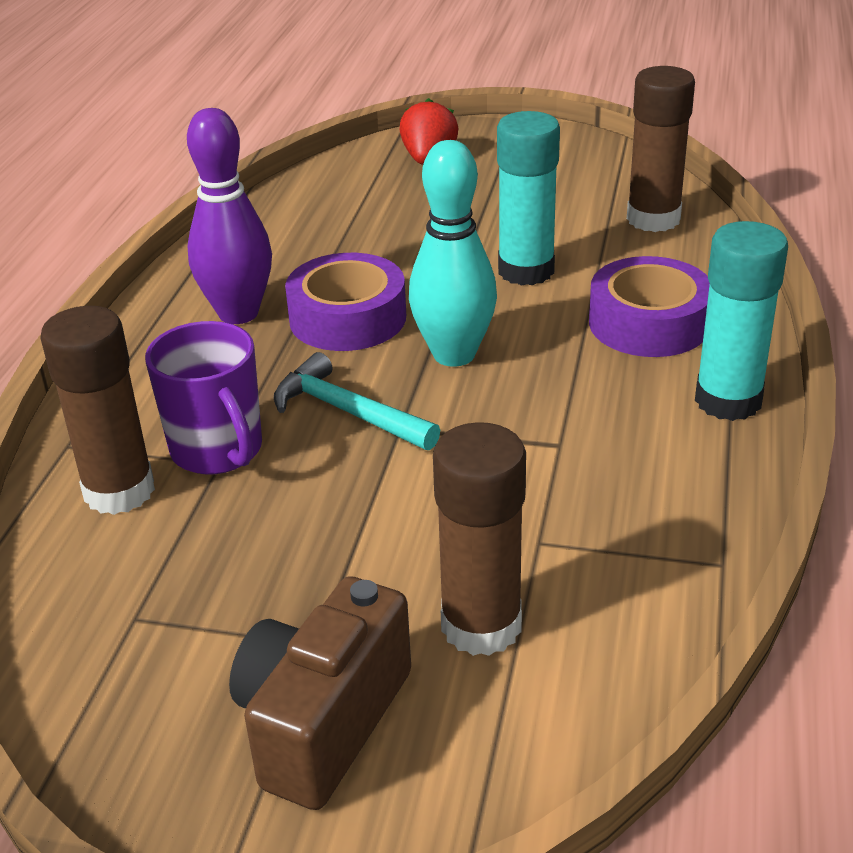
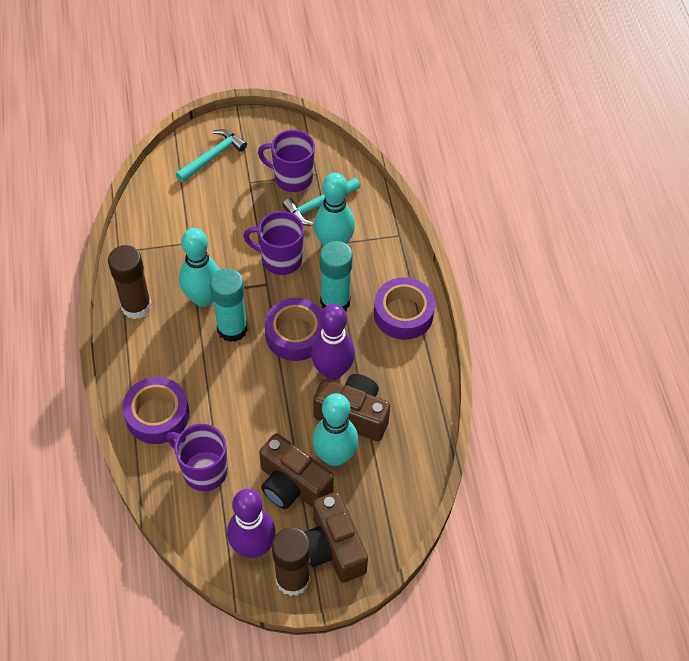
brown camera: 1 -> 3
brown glue stick: 3 -> 2
purple bowling pin: 1 -> 2
purple mug: 1 -> 3
purple tape: 2 -> 3
red strawberry: 1 -> 0
turquoise bowling pin: 1 -> 3
turquoise hammer: 1 -> 2

